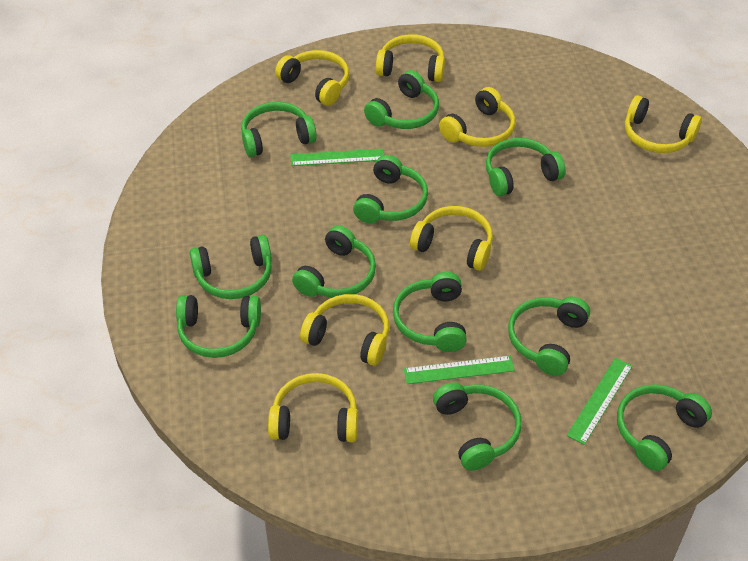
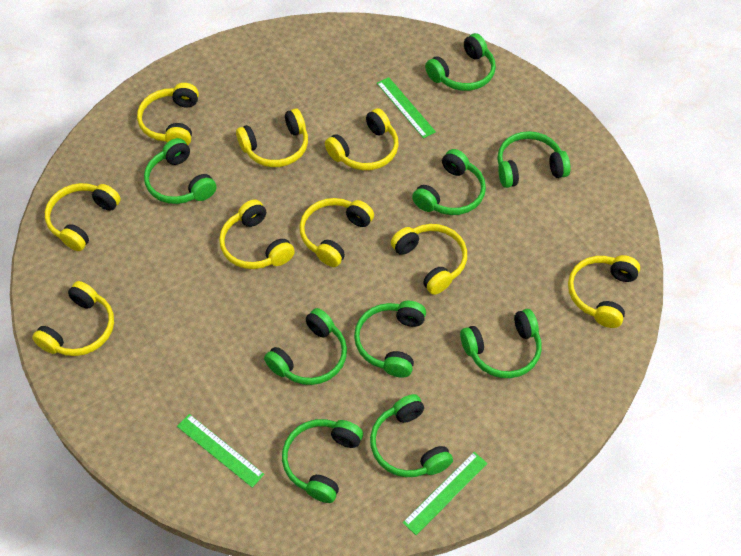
green headphones: 11 -> 9
yellow headphones: 7 -> 9

